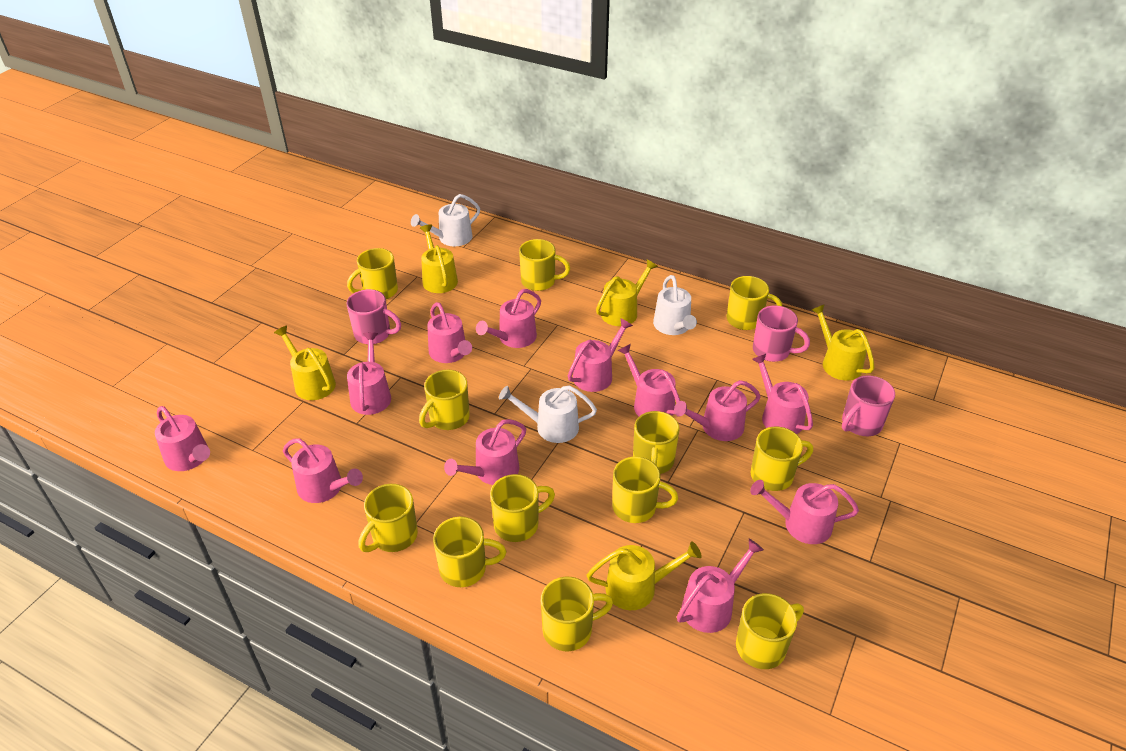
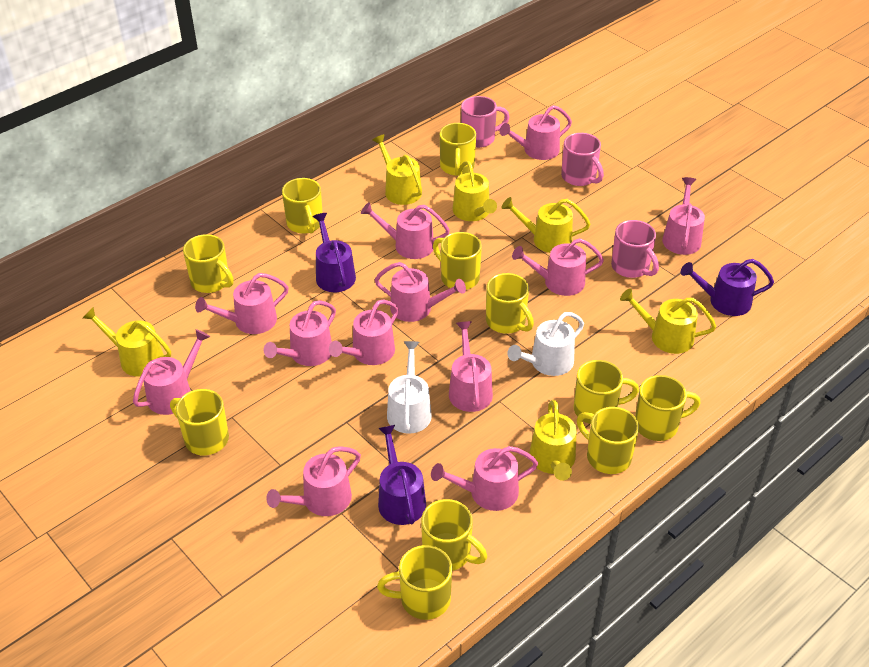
purple watering can: 0 -> 3
white watering can: 3 -> 2
yellow mug: 12 -> 11
yellow watering can: 5 -> 6

